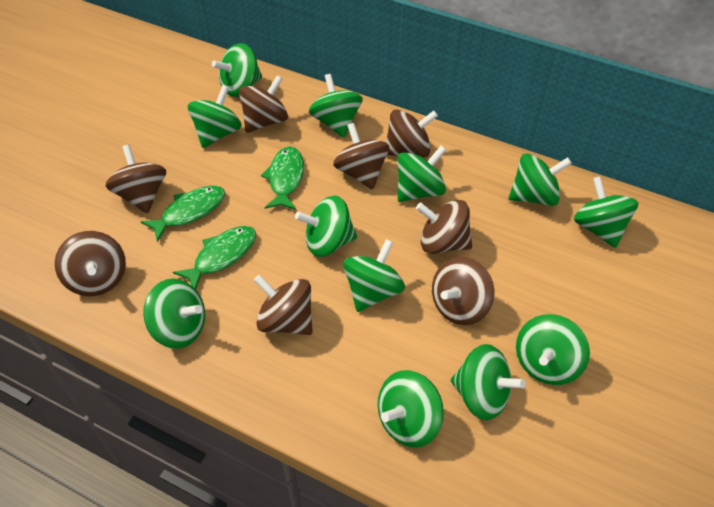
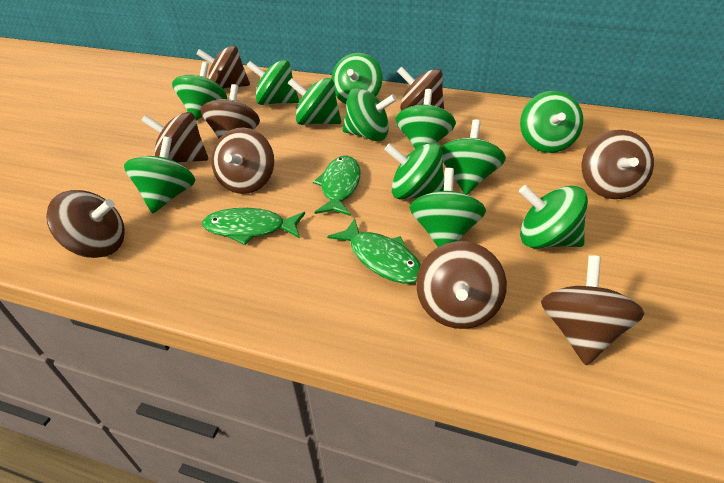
brown spinning top: 8 -> 9

